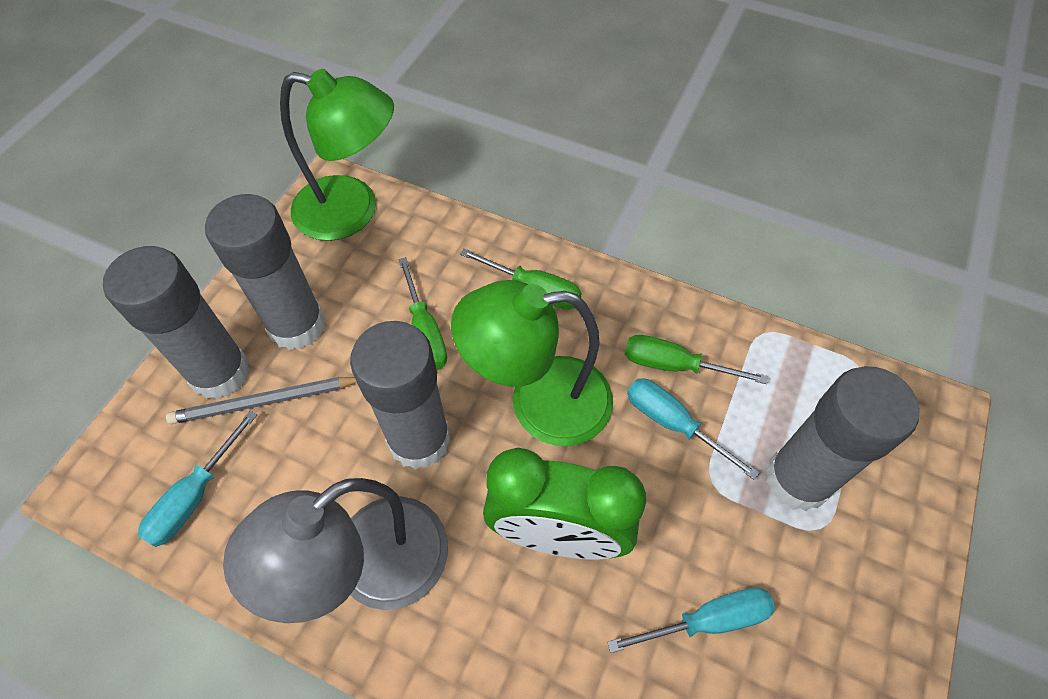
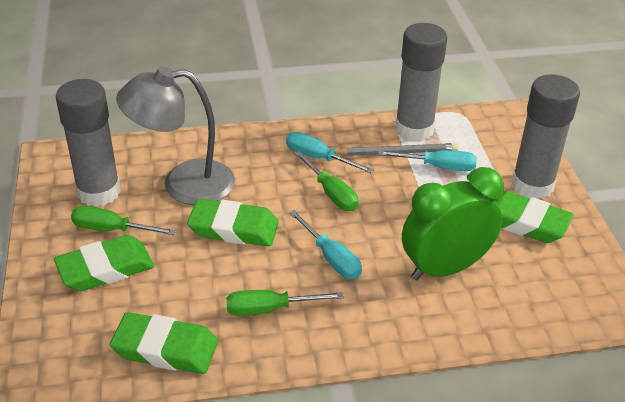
green eraser: 0 -> 4
green lamp: 2 -> 0
grey glue stick: 4 -> 3

